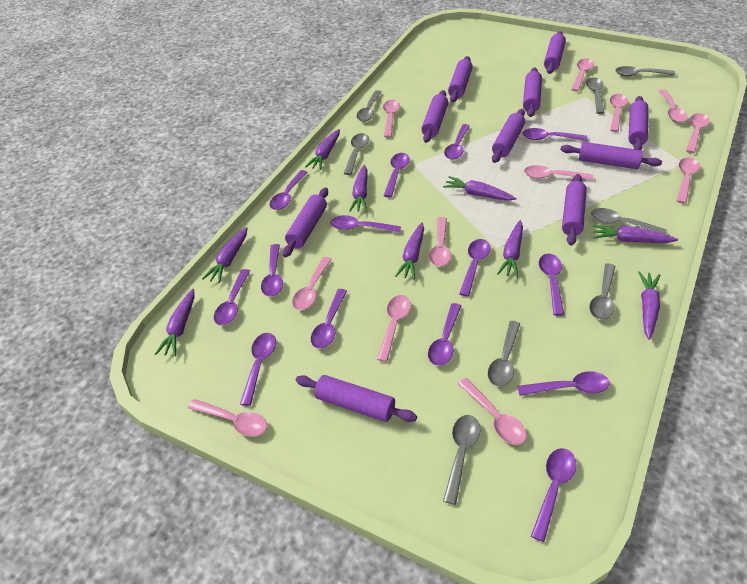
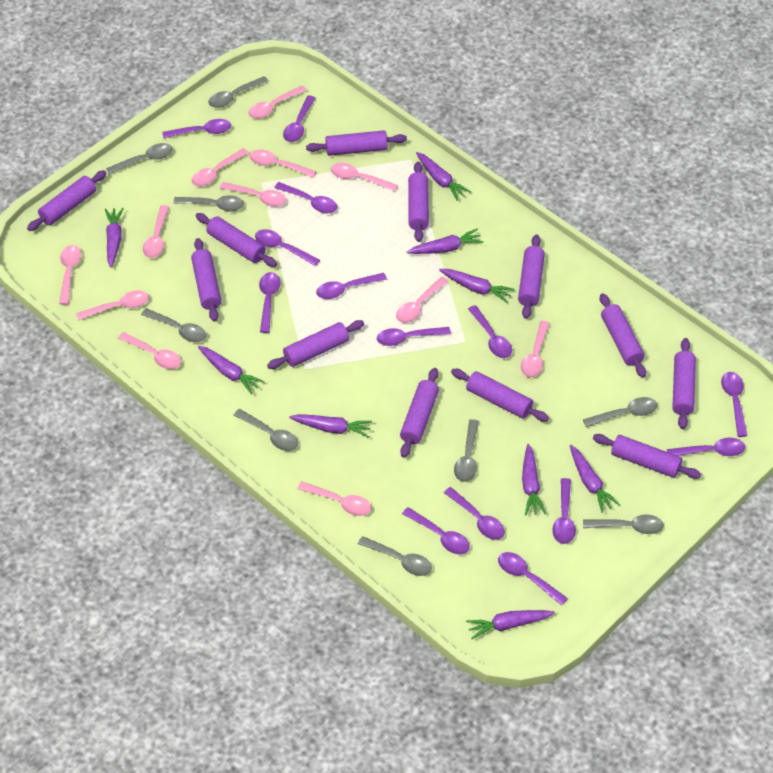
grey spoon: 8 -> 9
purple rolling pin: 10 -> 12

